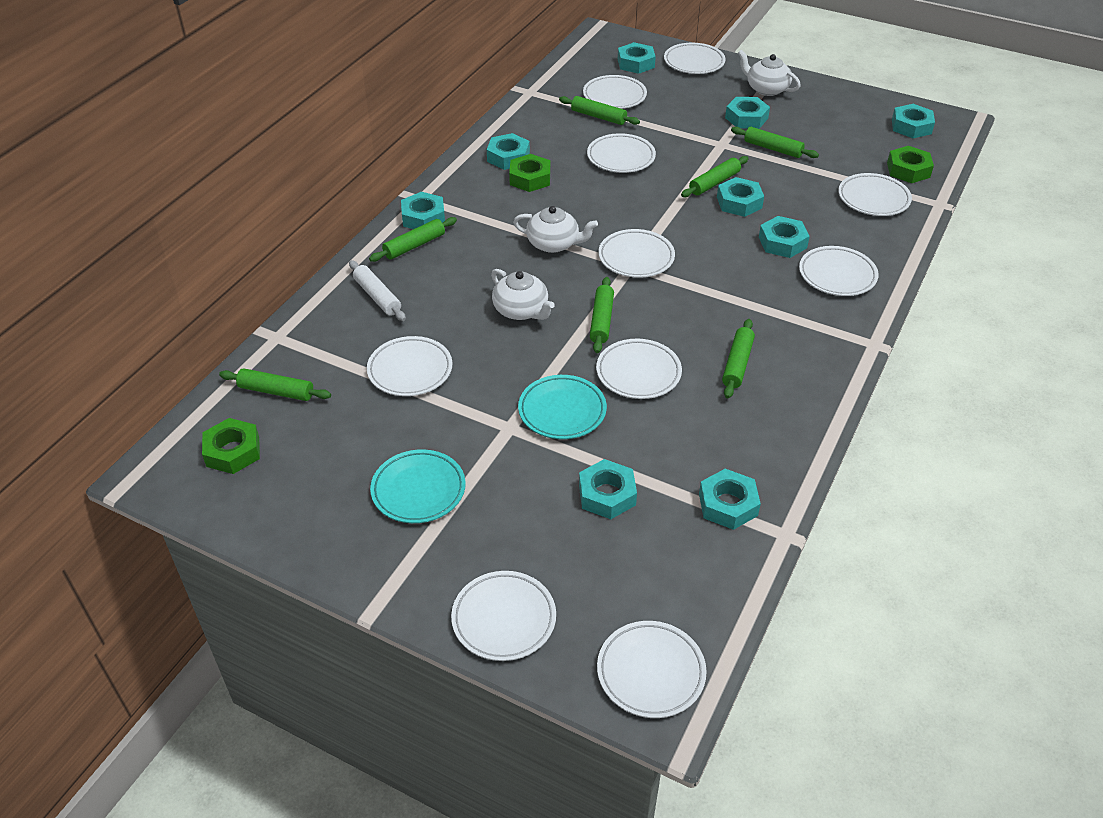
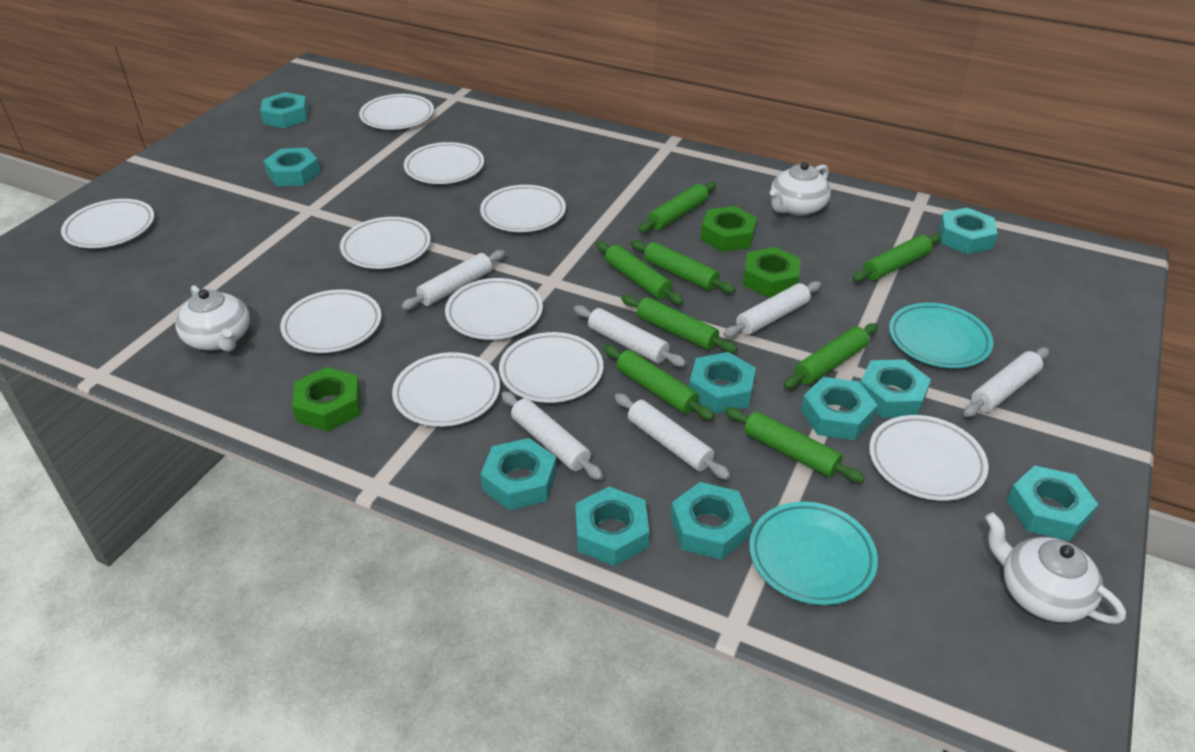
green rolling pin: 7 -> 8
turquoise nut: 9 -> 10
white rolling pin: 1 -> 6

